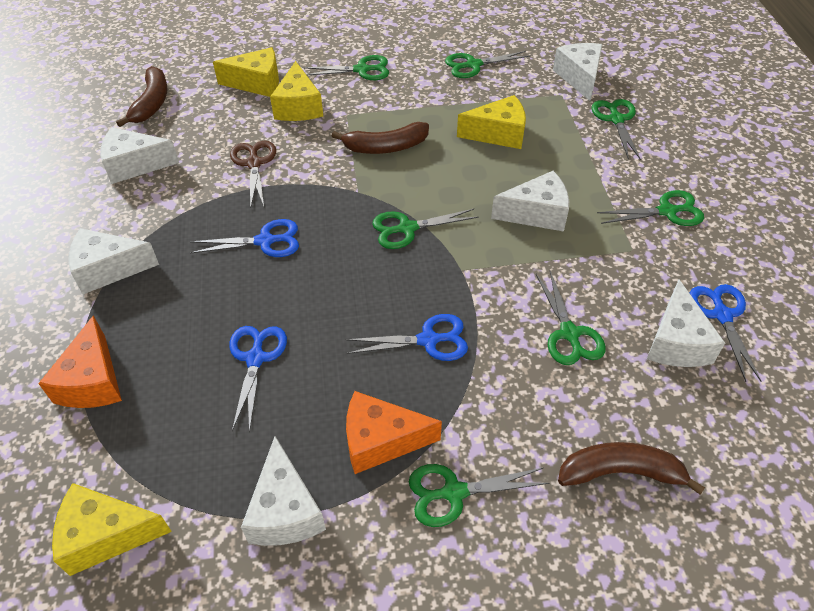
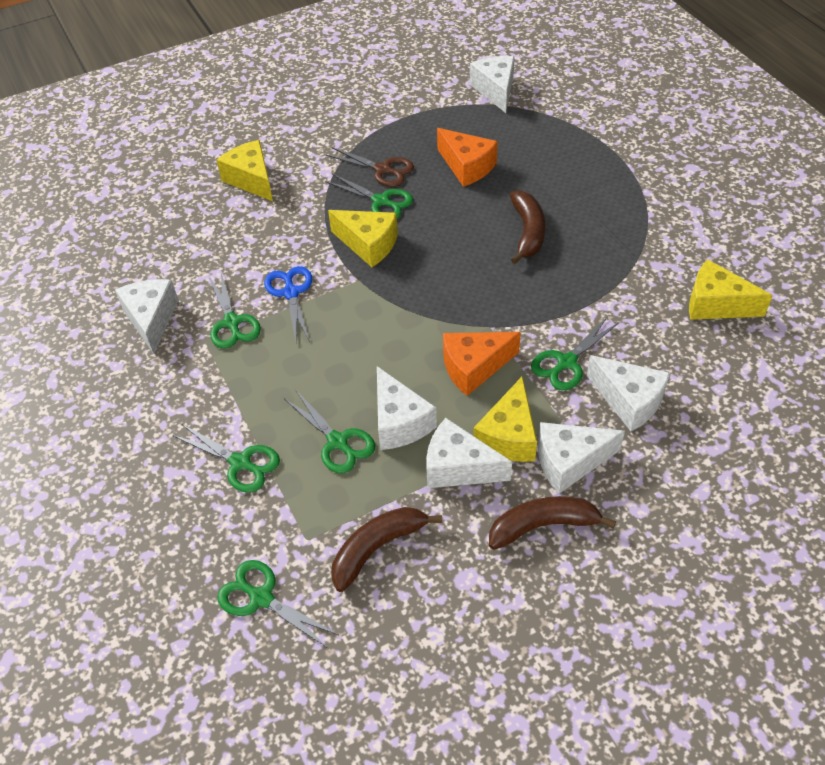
blue scissors: 4 -> 1
green scissors: 7 -> 6

